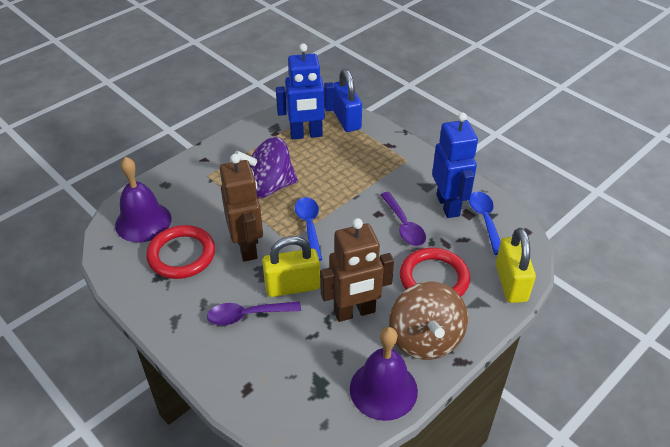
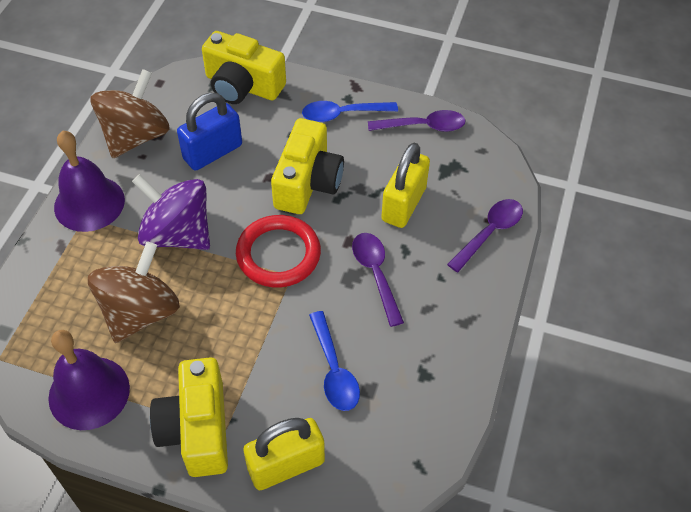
blue robot: 2 -> 0
brown robot: 2 -> 0
brown spinning top: 1 -> 2
purple spoon: 2 -> 3
red ring: 2 -> 1
yellow camera: 0 -> 3

